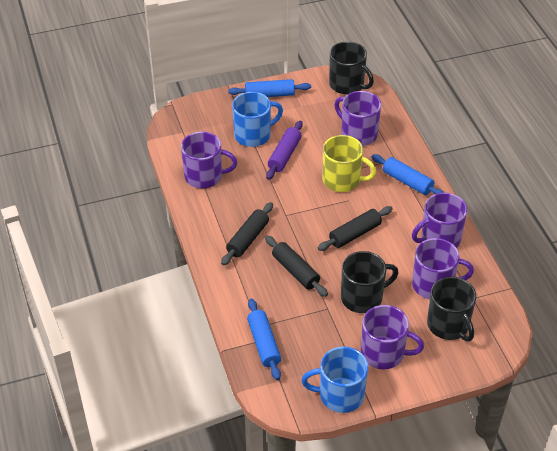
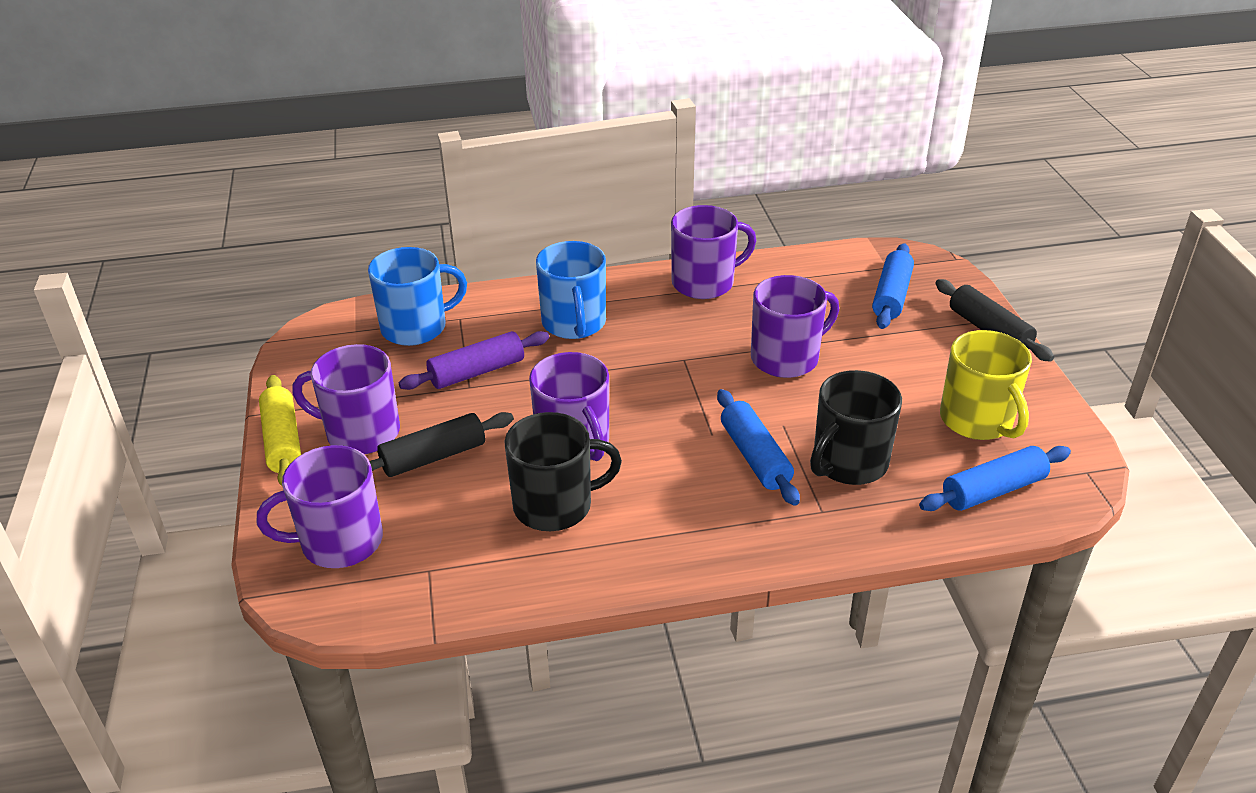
black mug: 3 -> 2
black rolling pin: 3 -> 2
yellow rolling pin: 0 -> 1

